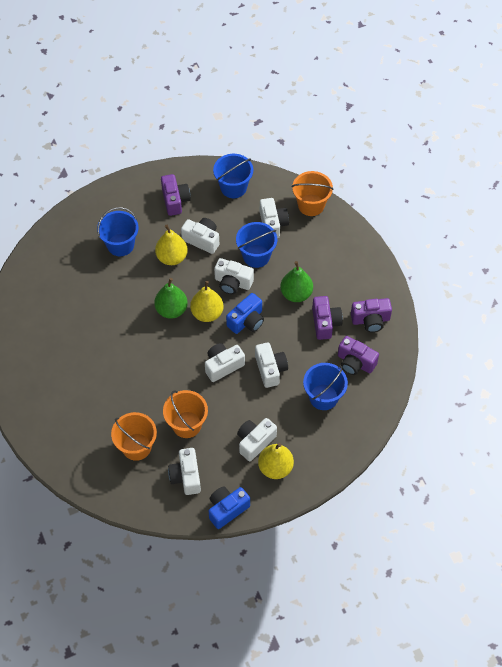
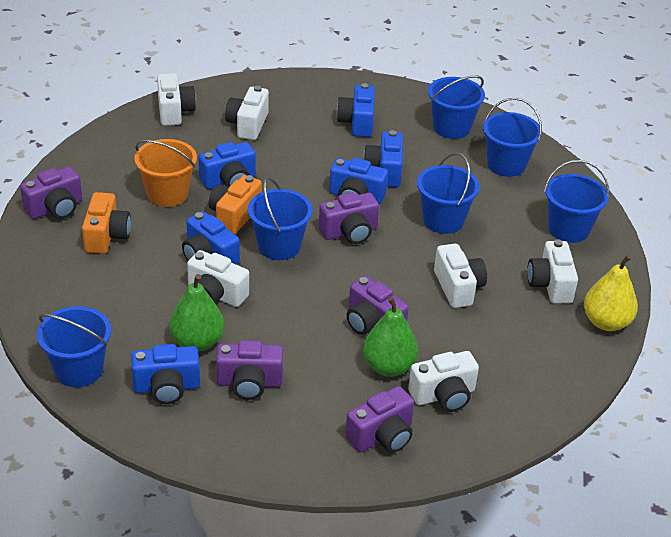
blue bucket: 4 -> 6
blue camera: 2 -> 6
orange bucket: 3 -> 1
orange camera: 0 -> 2
purple camera: 4 -> 5
white camera: 7 -> 6
yellow pear: 3 -> 1

